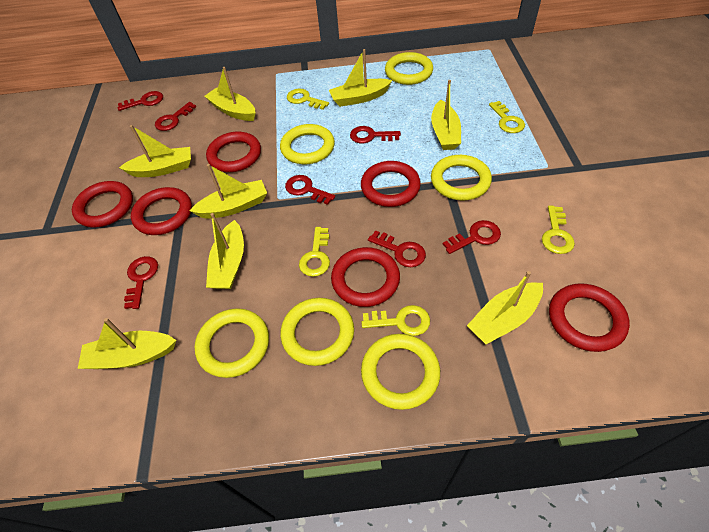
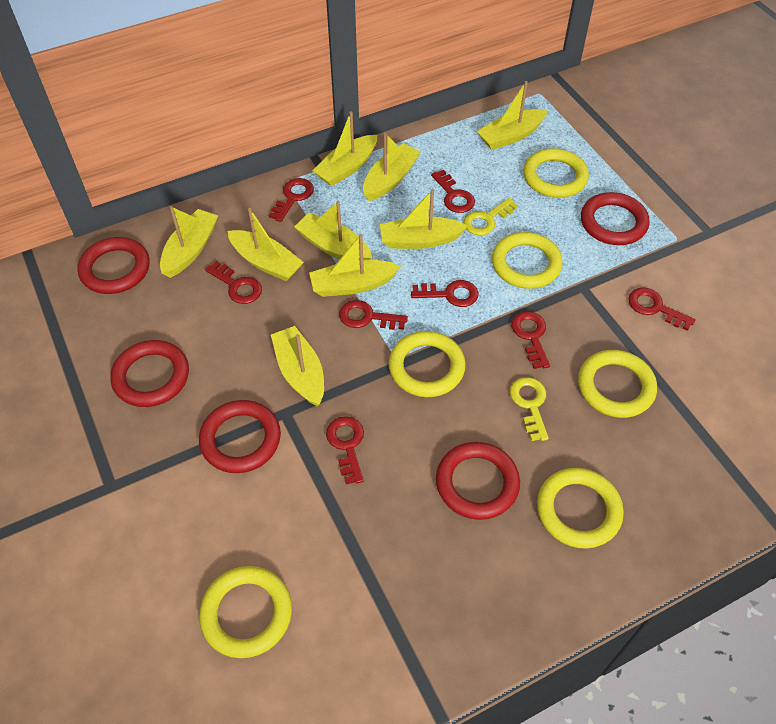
red key: 7 -> 8
red ring: 6 -> 5
yellow boat: 8 -> 9
yellow key: 5 -> 2

